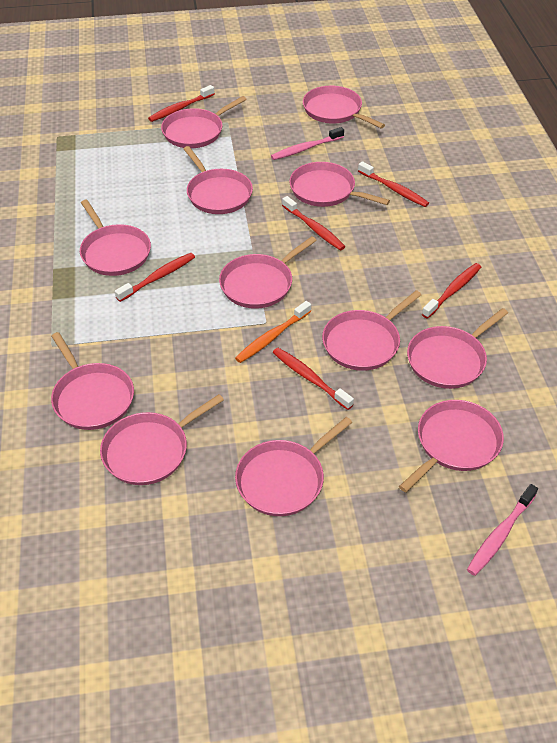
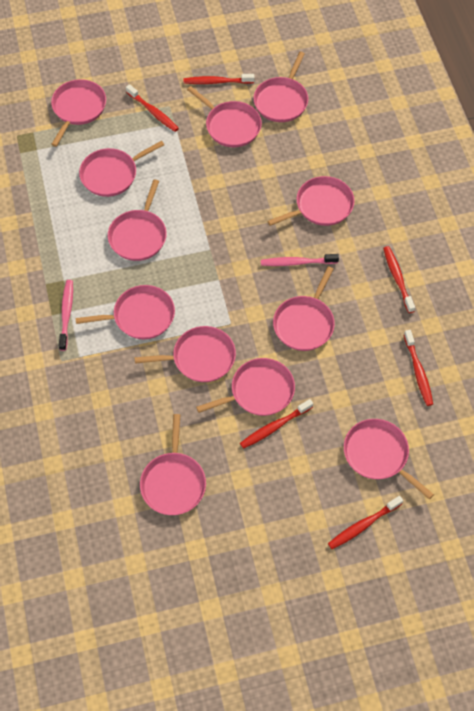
orange toothbrush: 1 -> 0

